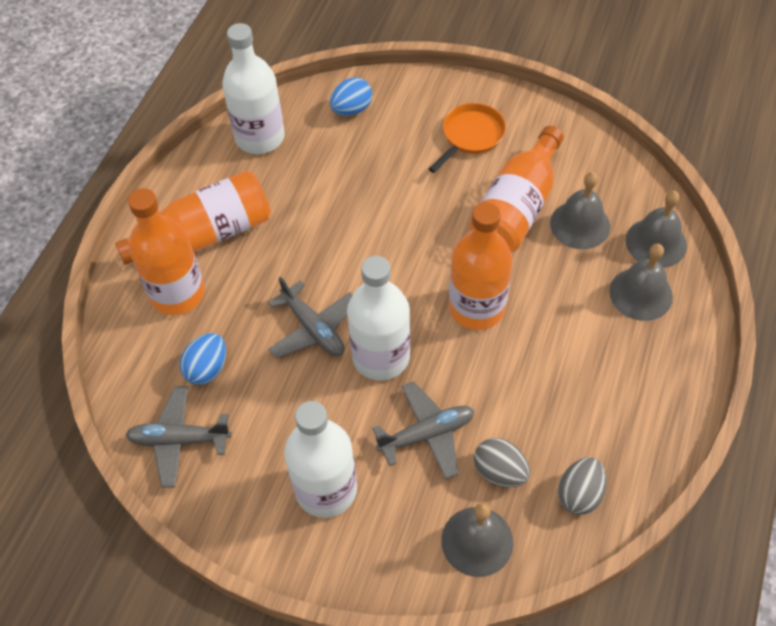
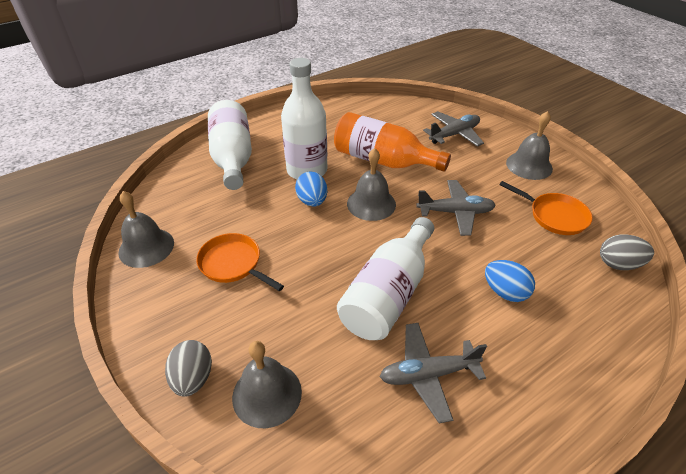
orange bottle: 4 -> 1
orange pan: 1 -> 2

